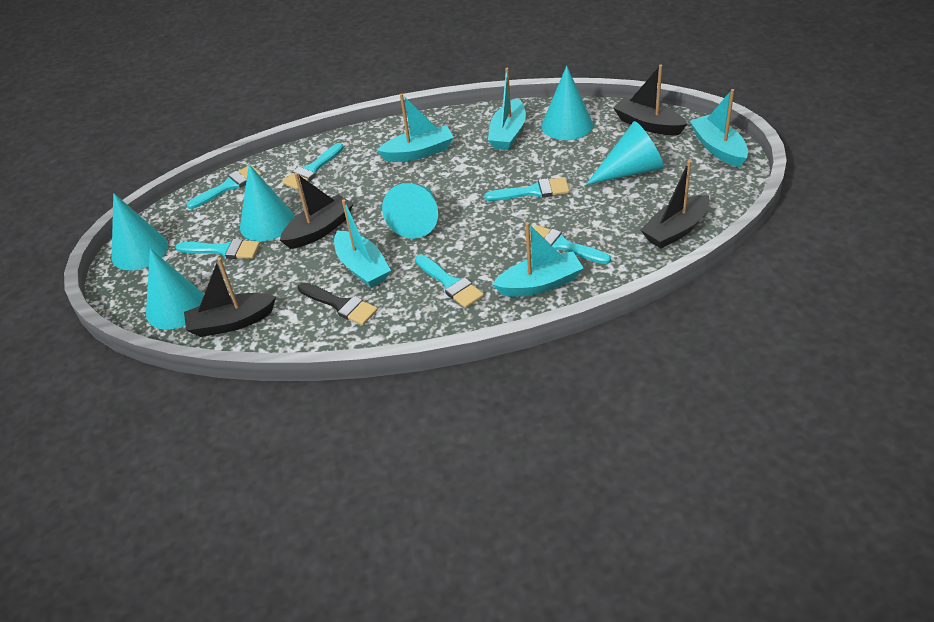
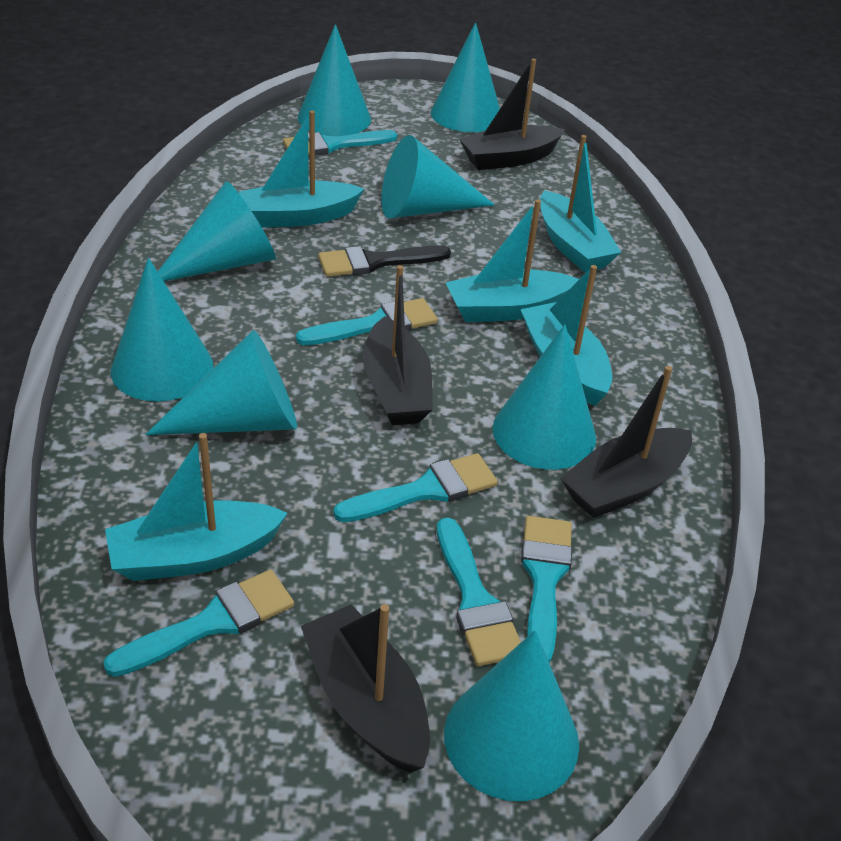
turquoise cone: 6 -> 8

